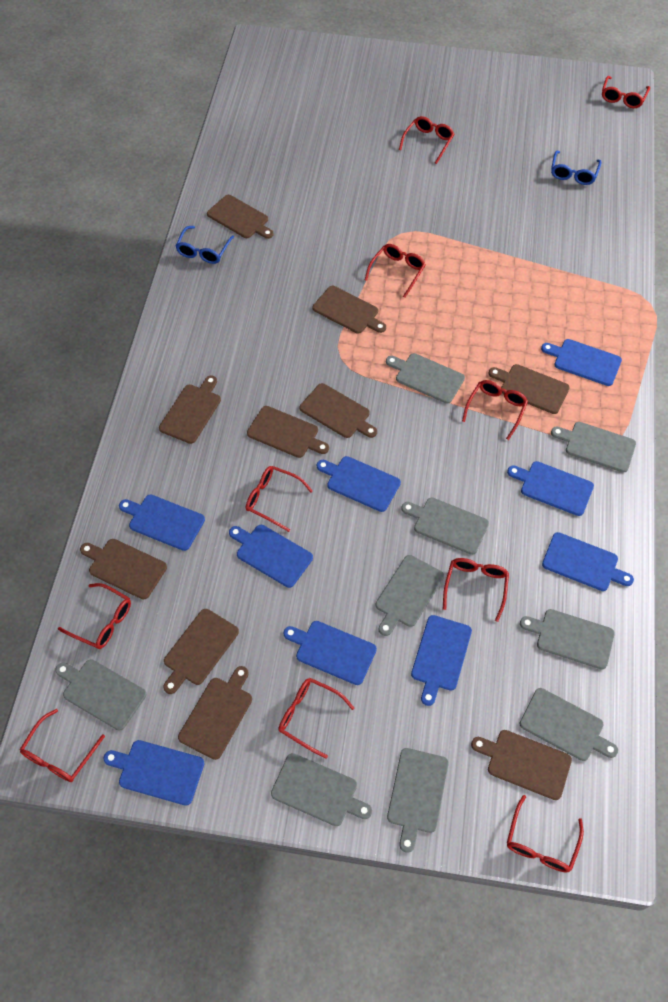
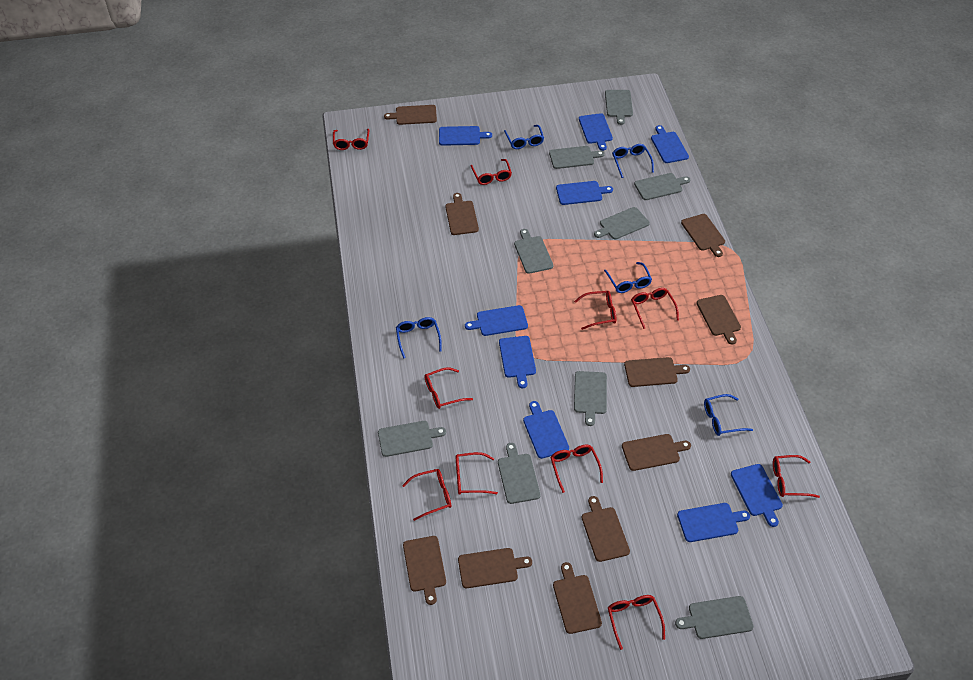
blue glasses: 2 -> 5

